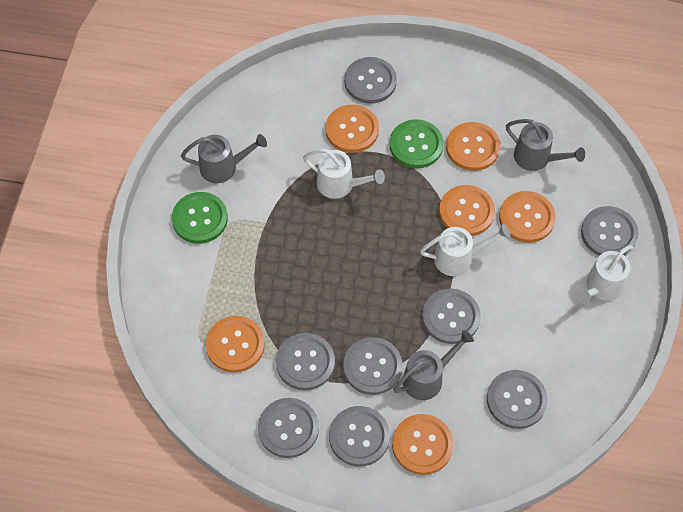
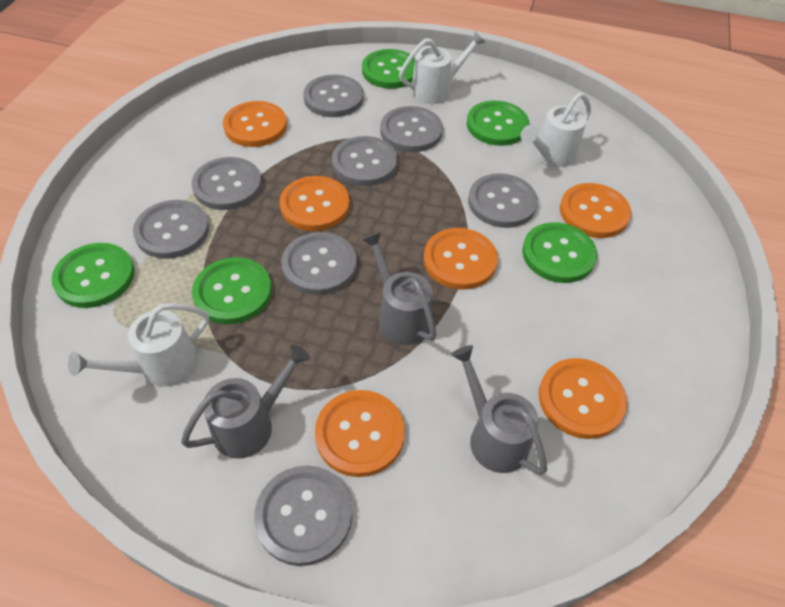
green button: 2 -> 5

